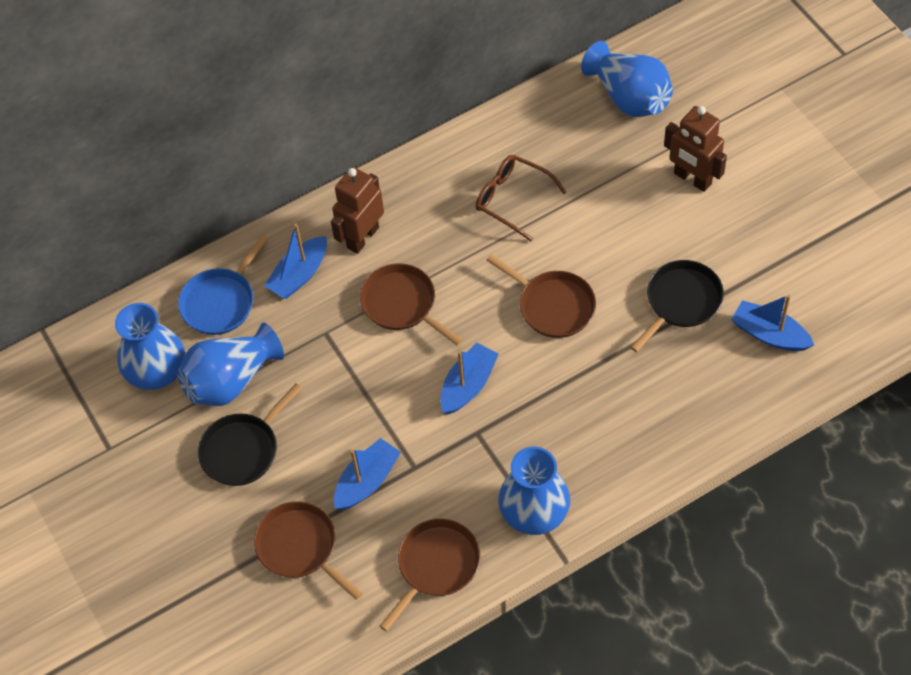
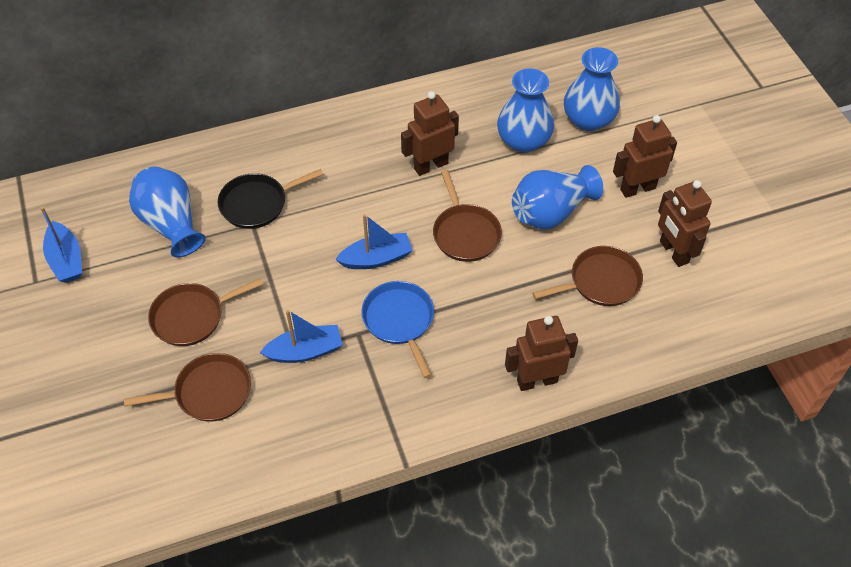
black pan: 2 -> 1
blue boat: 4 -> 3
brown glasses: 1 -> 0
brown robot: 2 -> 4

